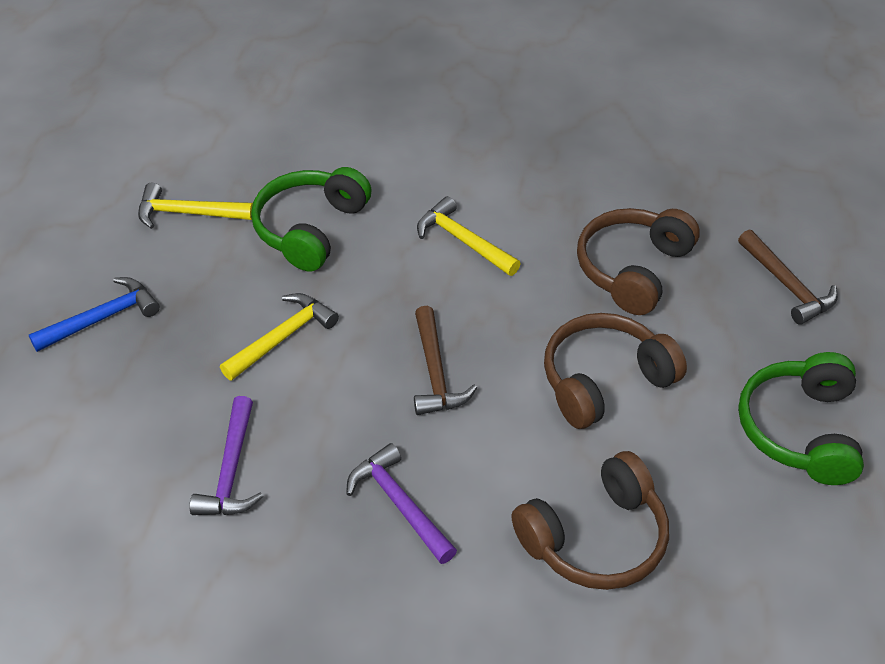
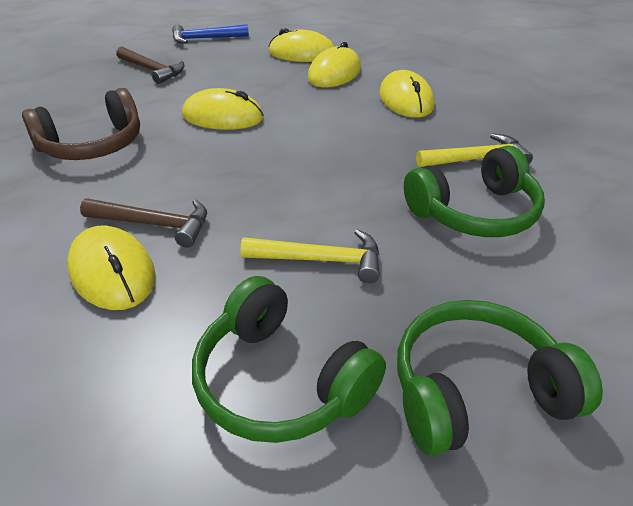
brown headphones: 3 -> 1
green headphones: 2 -> 3
purple hammer: 2 -> 0
yellow hammer: 3 -> 2
yellow mouse: 0 -> 5

